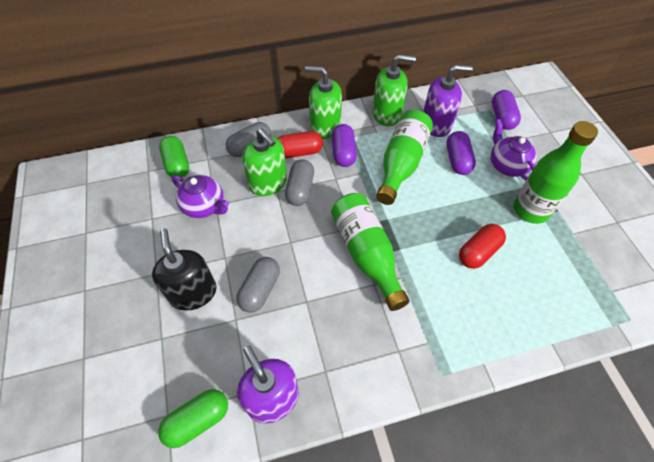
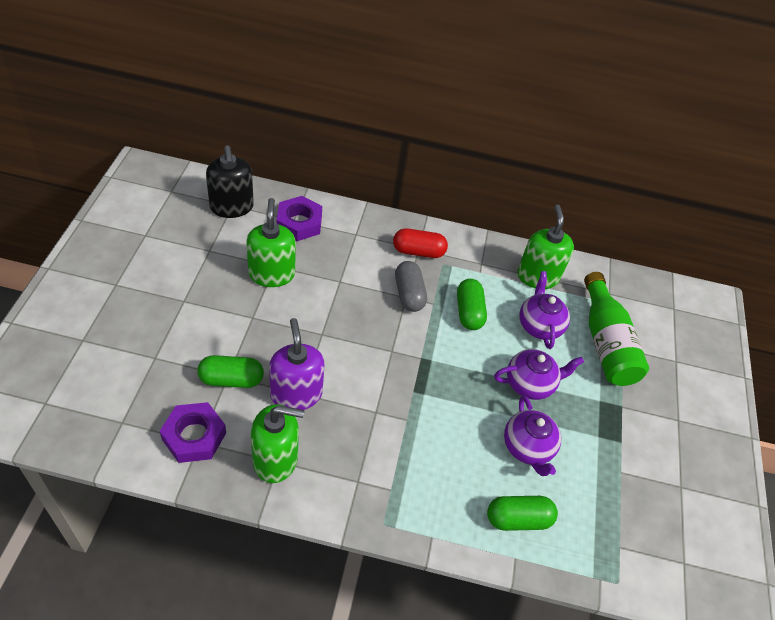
green bottle: 3 -> 1
green capsule: 2 -> 3
grey capsule: 3 -> 1
purple capsule: 3 -> 0
purple nut: 0 -> 2
purple soap dispenser: 2 -> 1
purple teapot: 2 -> 3
red capsule: 2 -> 1

